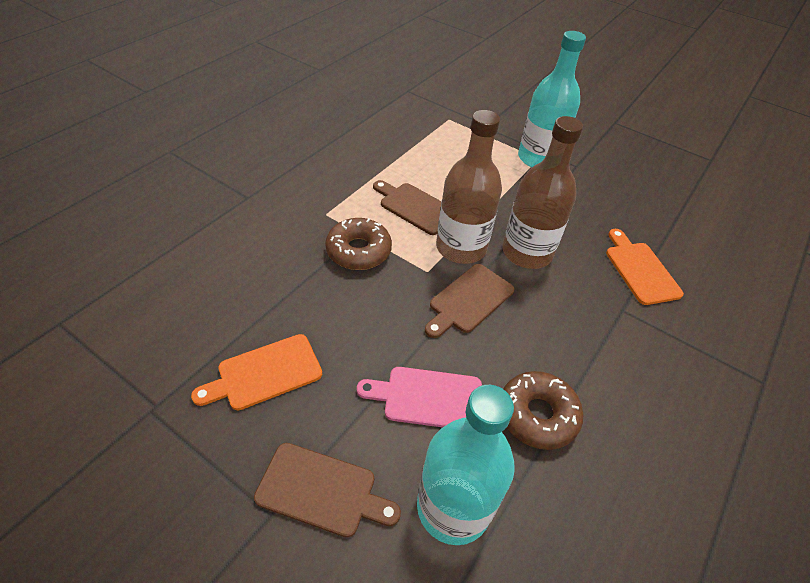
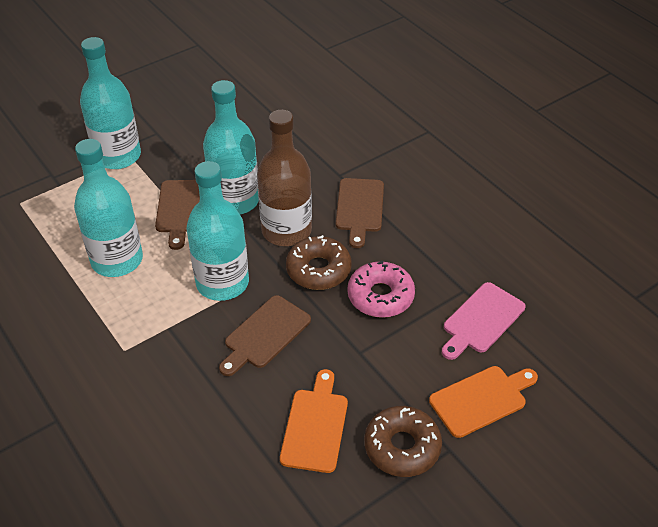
brown bottle: 2 -> 1
pink donut: 0 -> 1
turquoise bottle: 2 -> 4

